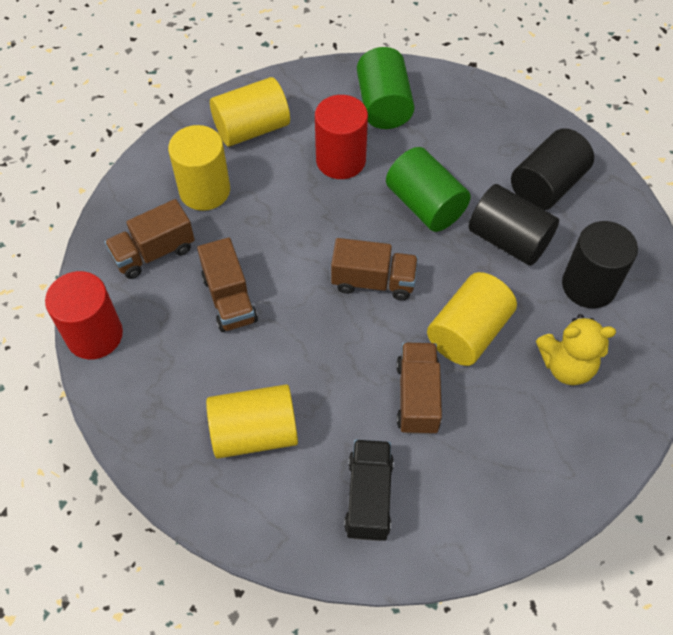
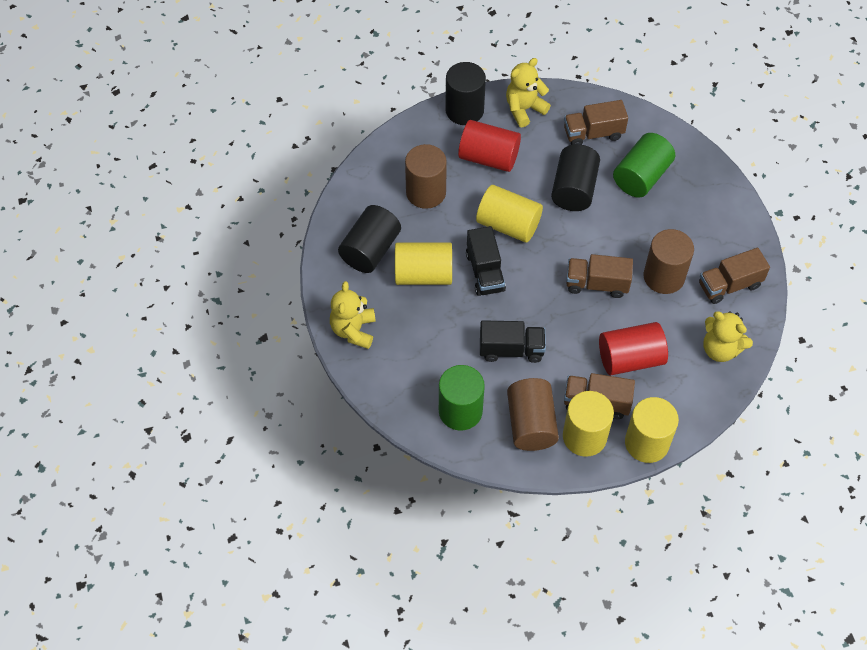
black truck: 1 -> 2
brown cylinder: 0 -> 3
yellow teddy bear: 1 -> 3

